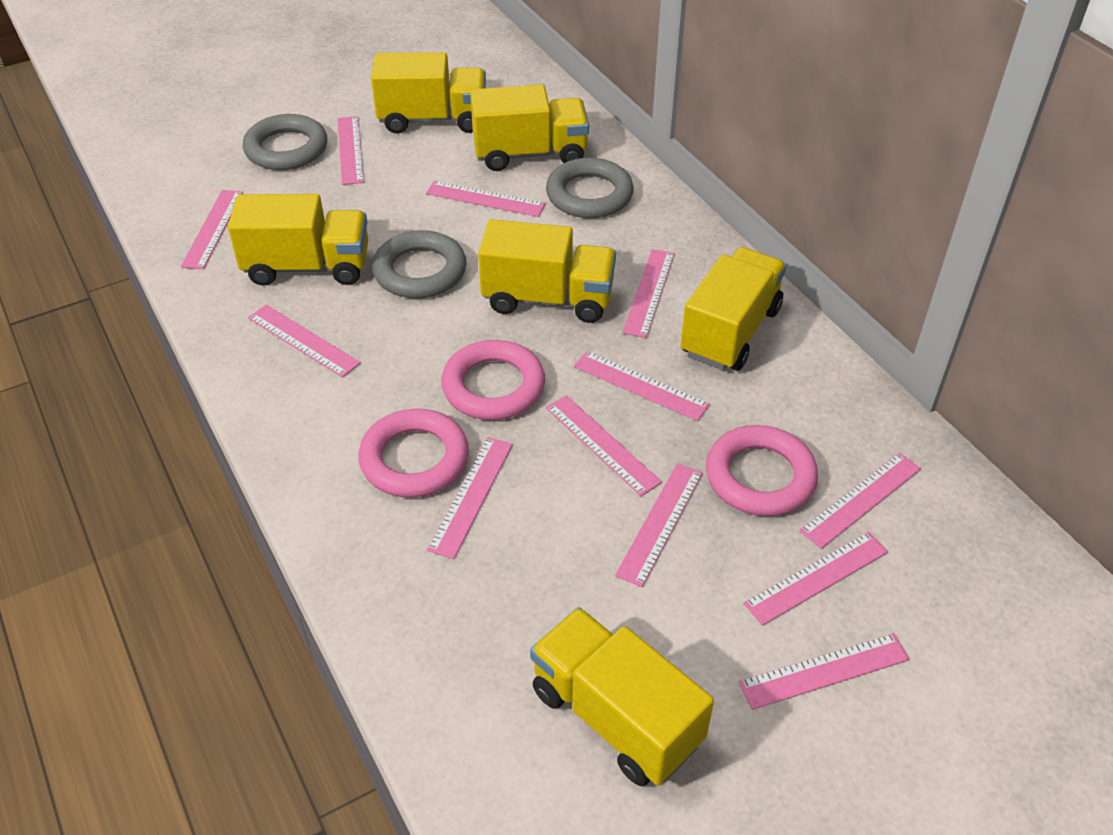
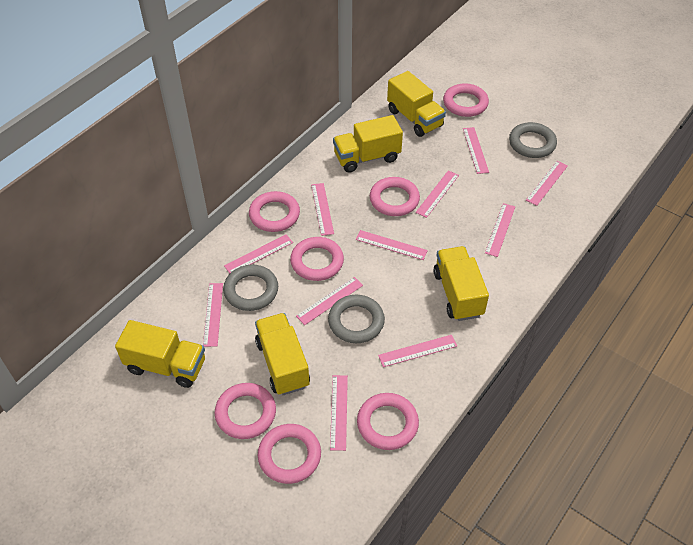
pink ring: 3 -> 7
pink ruler: 12 -> 11
yellow truck: 6 -> 5

